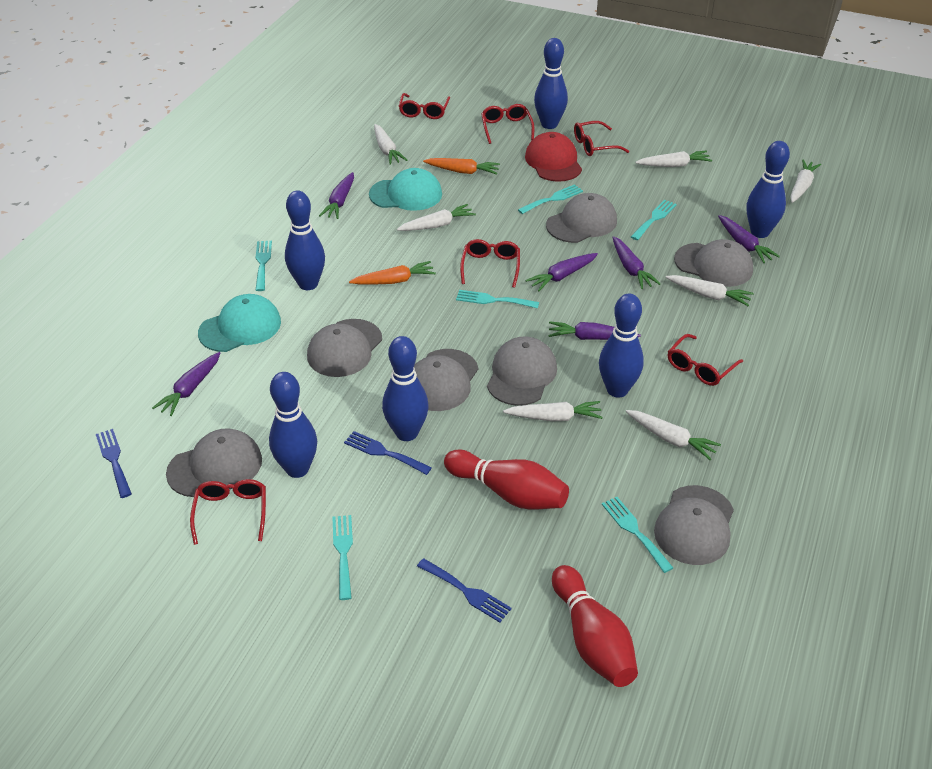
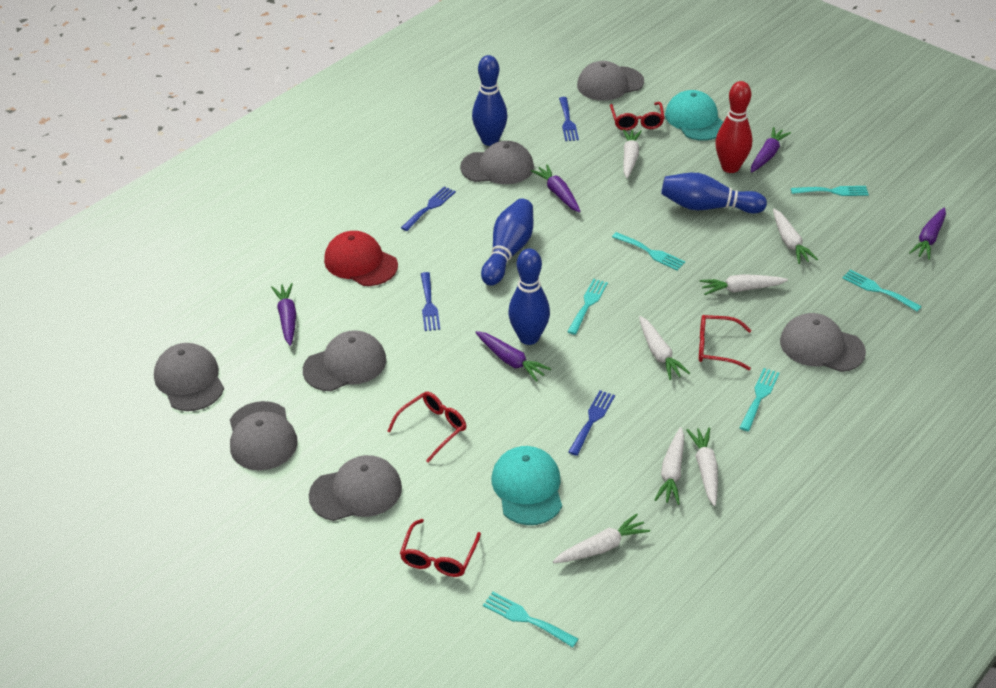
blue bowling pin: 6 -> 4
blue fork: 3 -> 4
orange carrot: 2 -> 0
purple carrot: 6 -> 5
red bowling pin: 2 -> 1
red glasses: 6 -> 4

